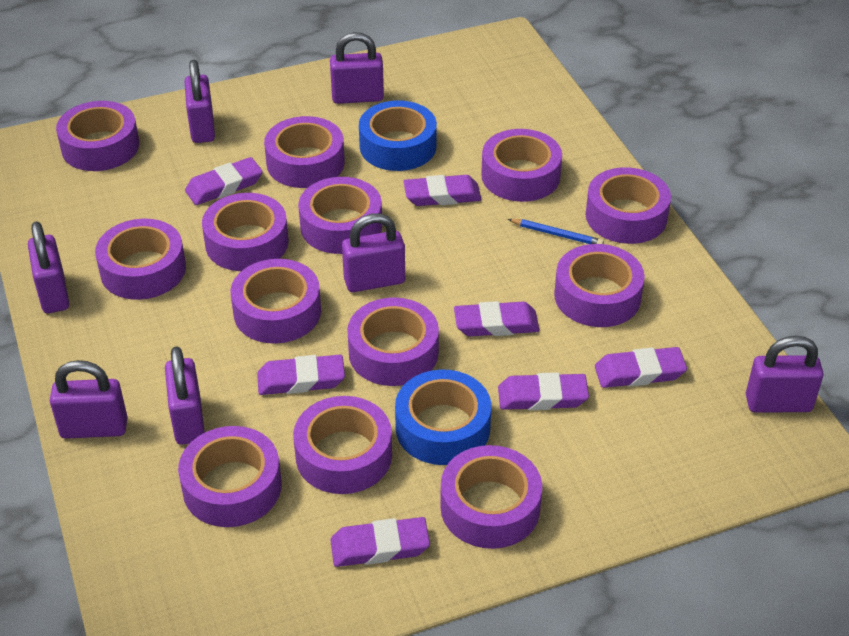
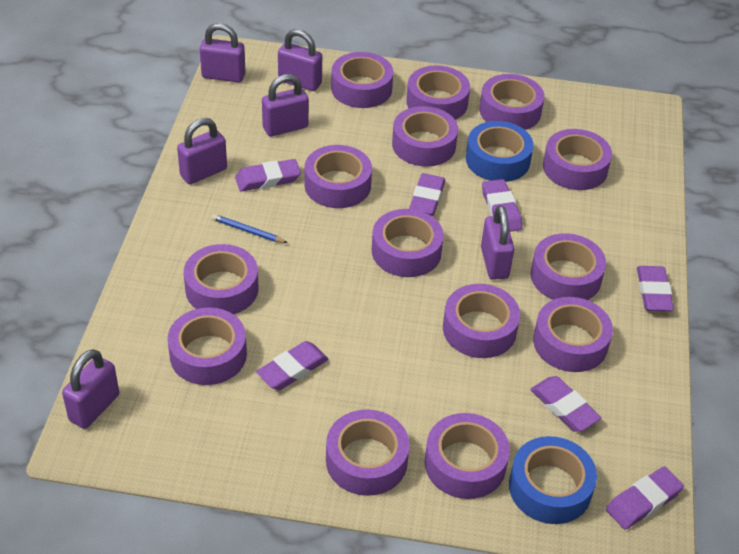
purple padlock: 7 -> 6
purple tape: 13 -> 14

